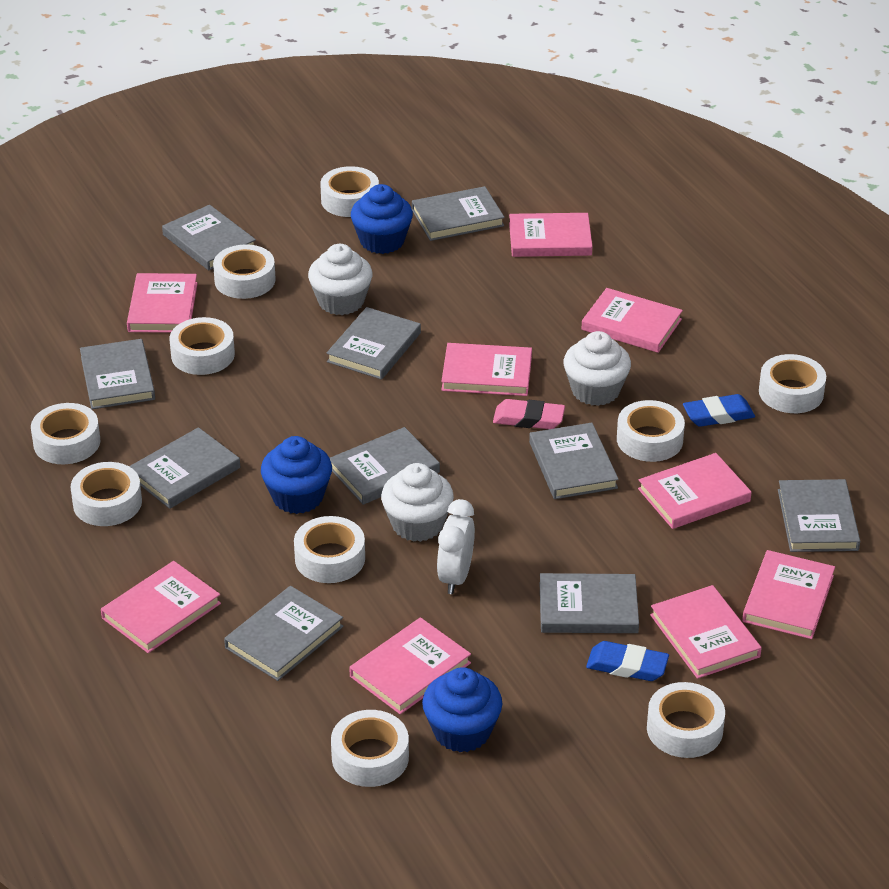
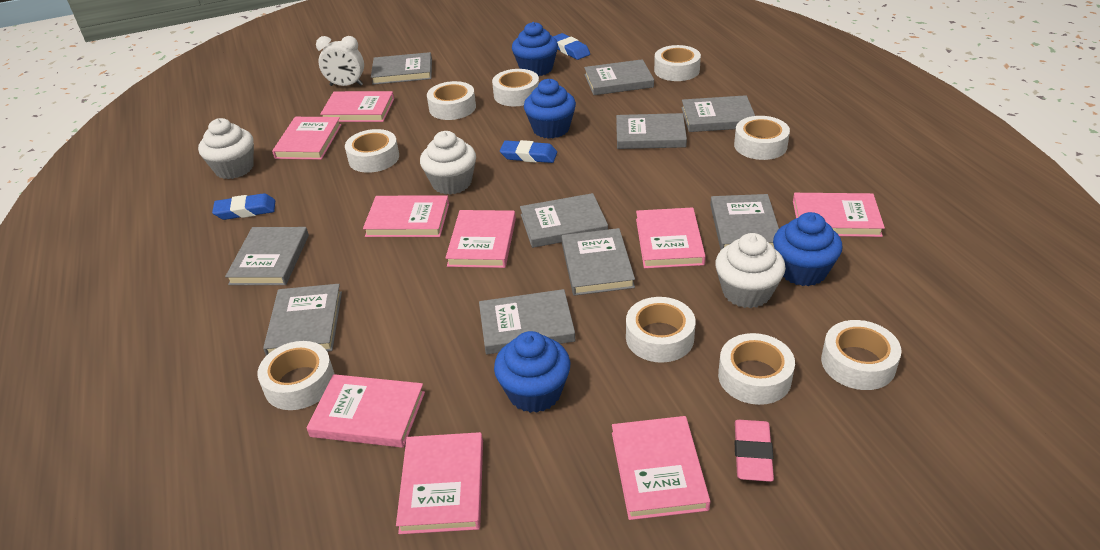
blue cupcake: 3 -> 4
blue eraser: 2 -> 3
white tape: 10 -> 9

